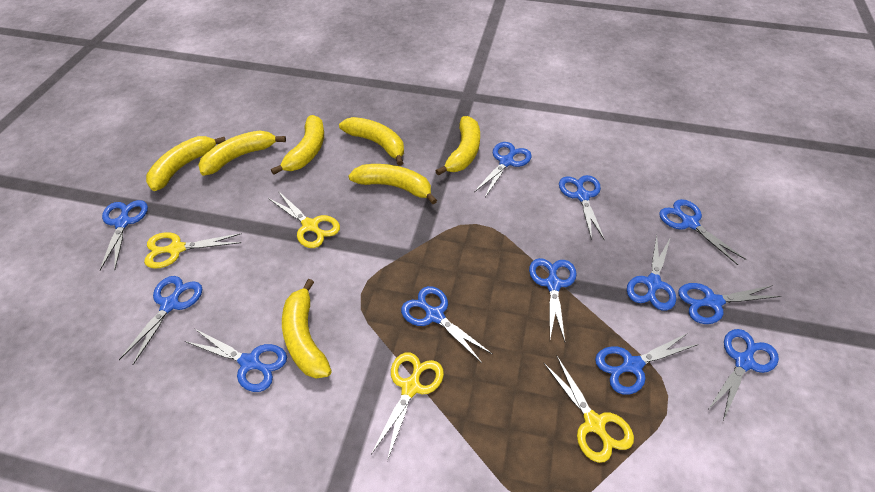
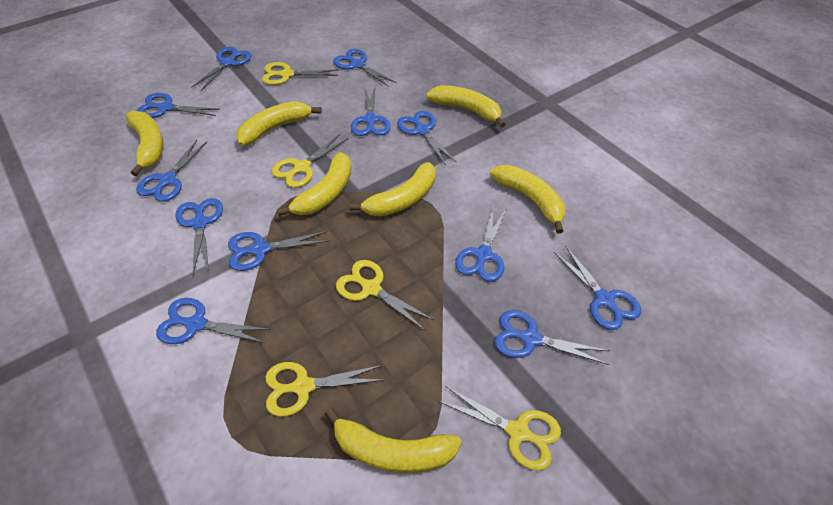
yellow scissors: 4 -> 5

